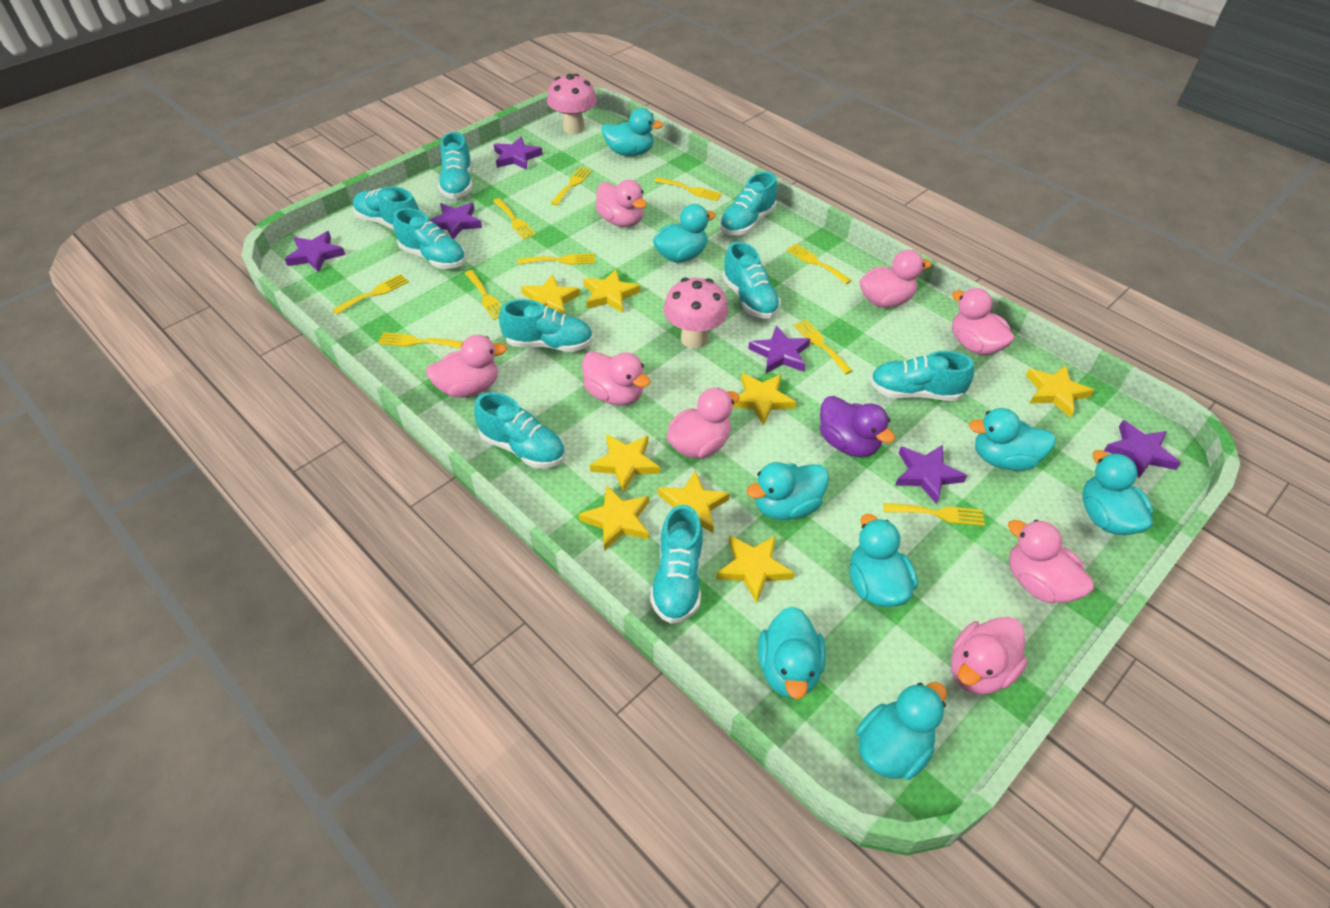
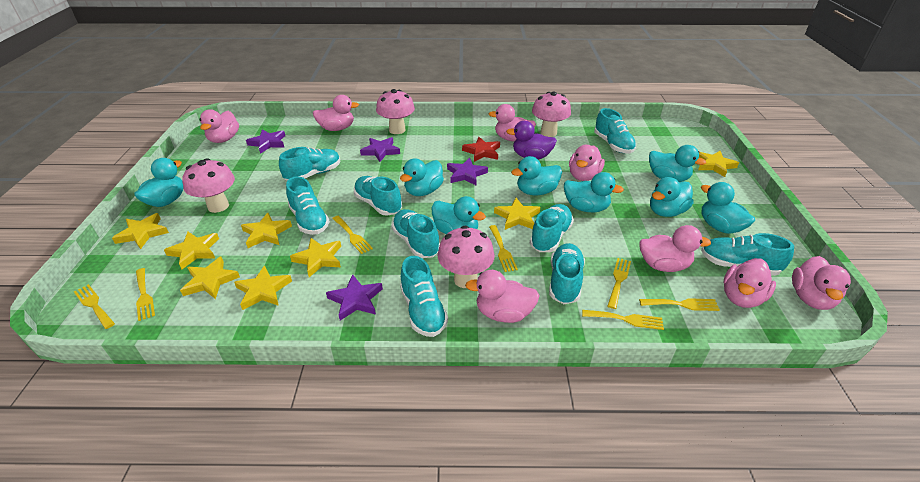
pink mushroom: 2 -> 4
purple star: 6 -> 4
red star: 0 -> 1
yellow fork: 10 -> 7

